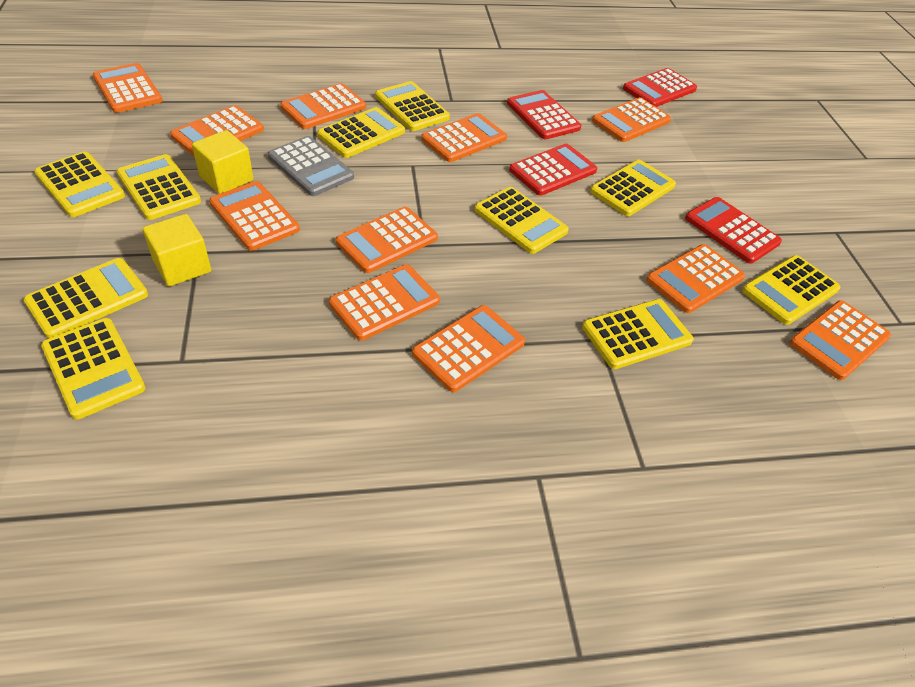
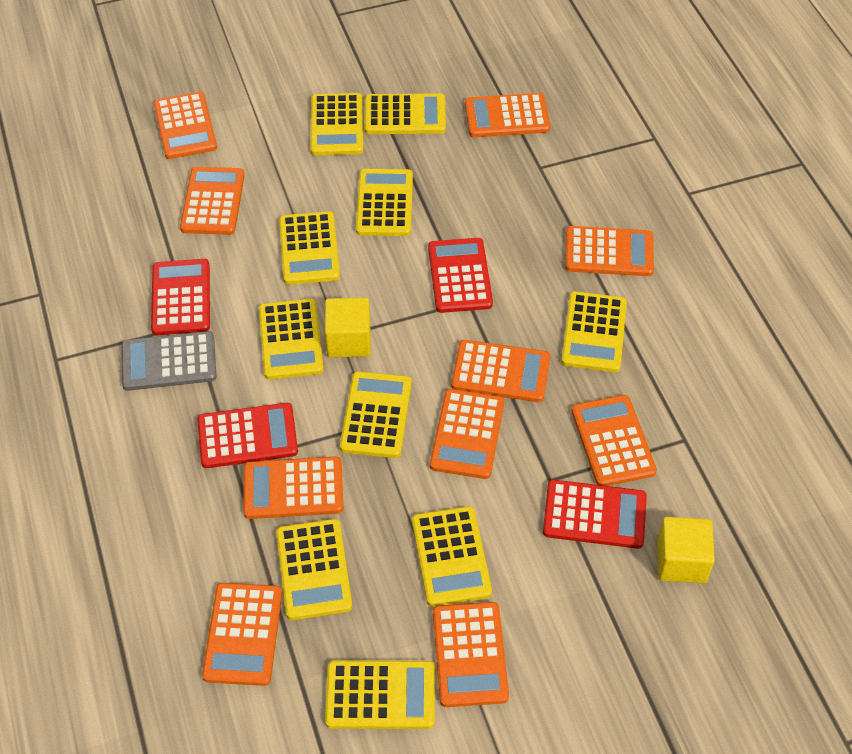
orange calculator: 11 -> 10

